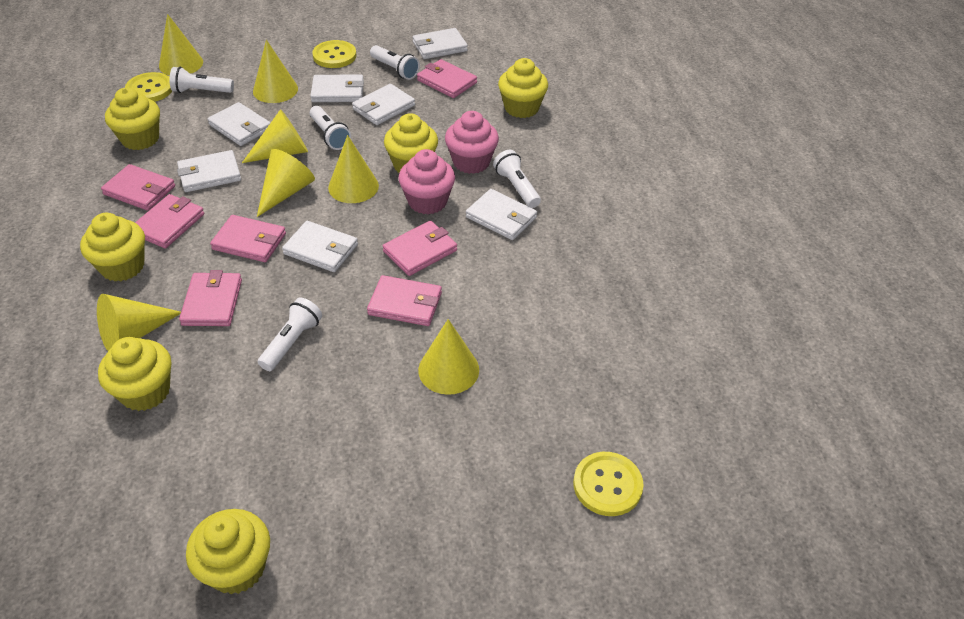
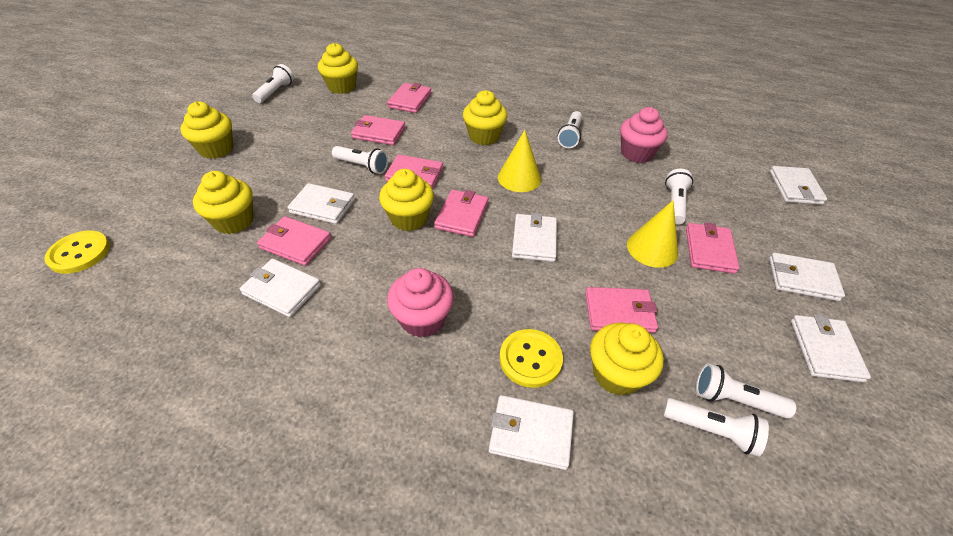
white flashlight: 5 -> 6
yellow button: 3 -> 2
yellow cone: 7 -> 2

